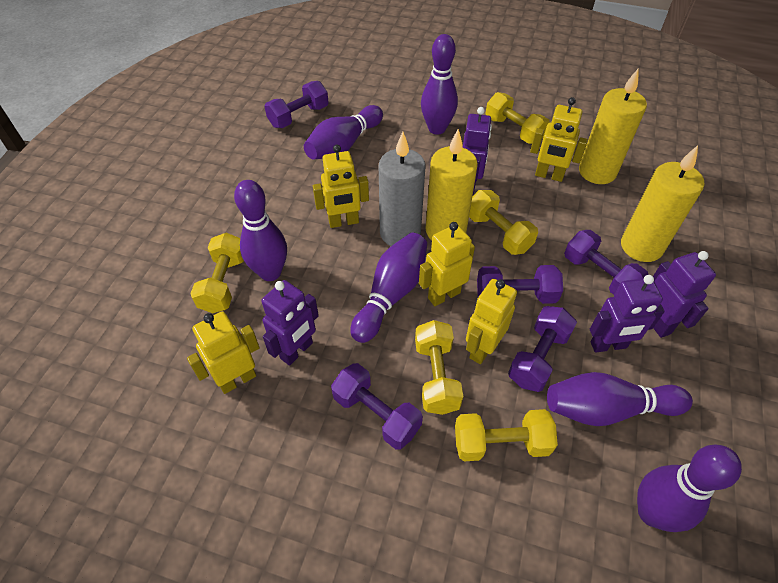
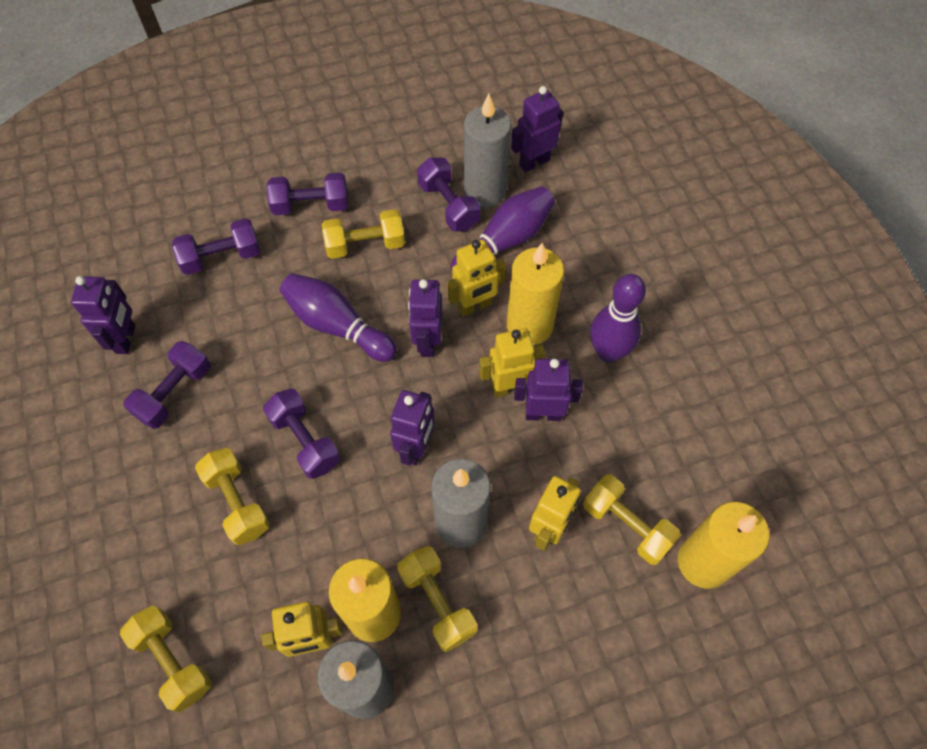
grey candle: 1 -> 3
purple bowling pin: 6 -> 3
purple robot: 4 -> 5
yellow robot: 5 -> 4

